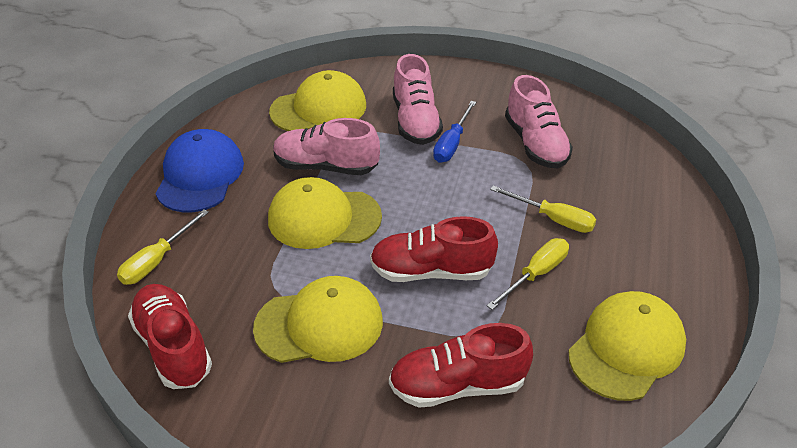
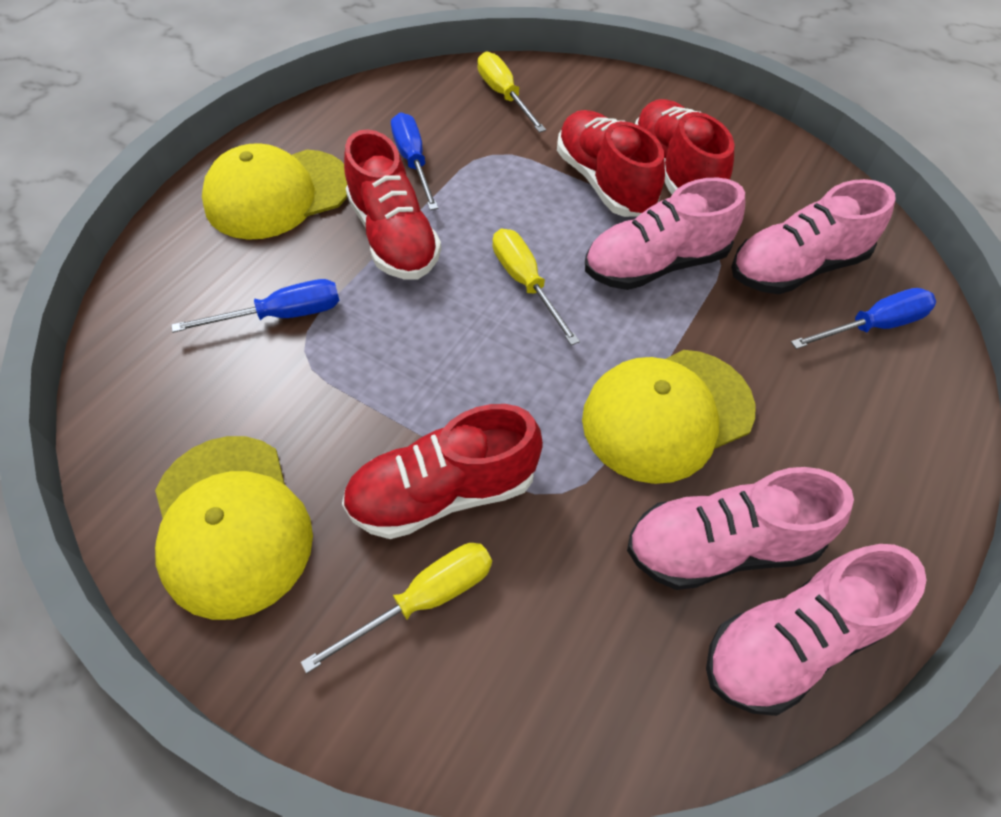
blue cap: 1 -> 0
blue screwdriver: 1 -> 3
pink shoe: 3 -> 4
red shoe: 3 -> 4
yellow cap: 4 -> 3

